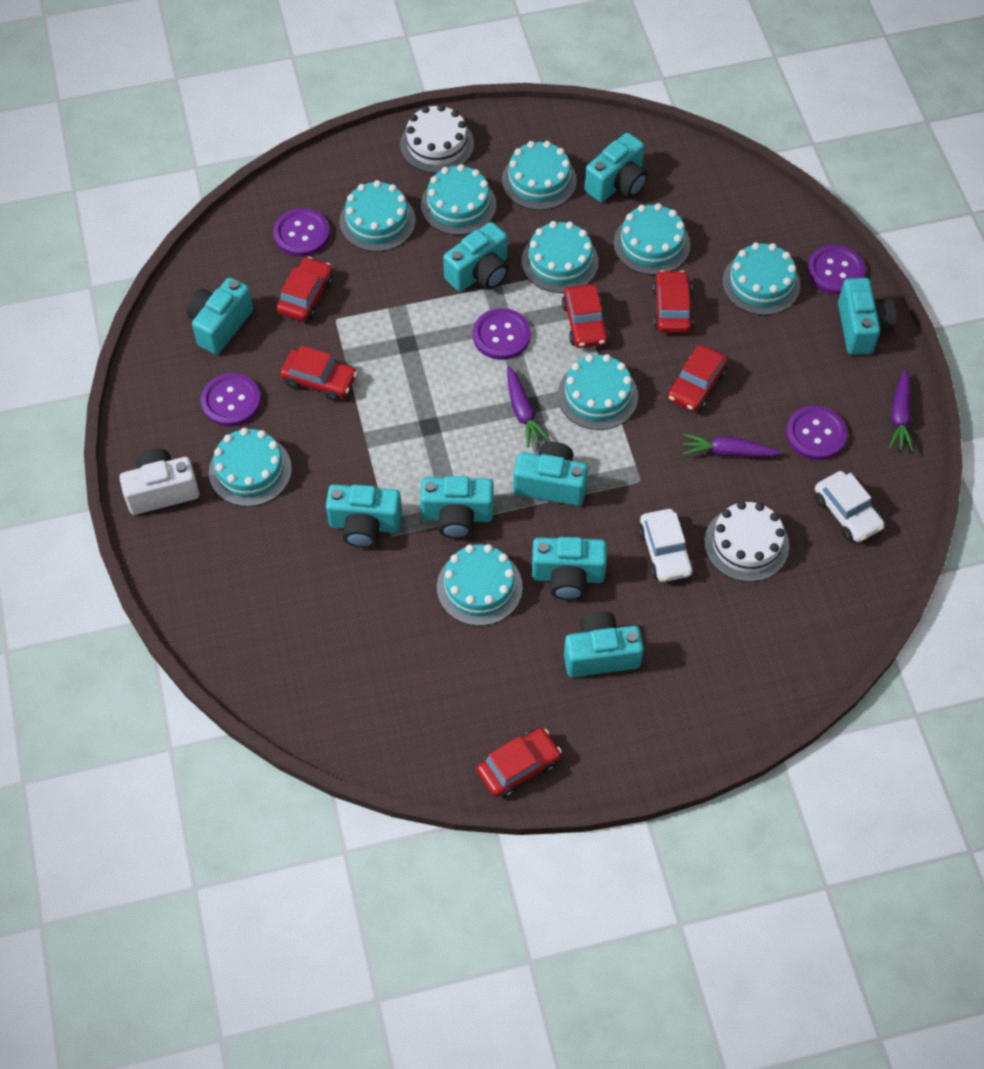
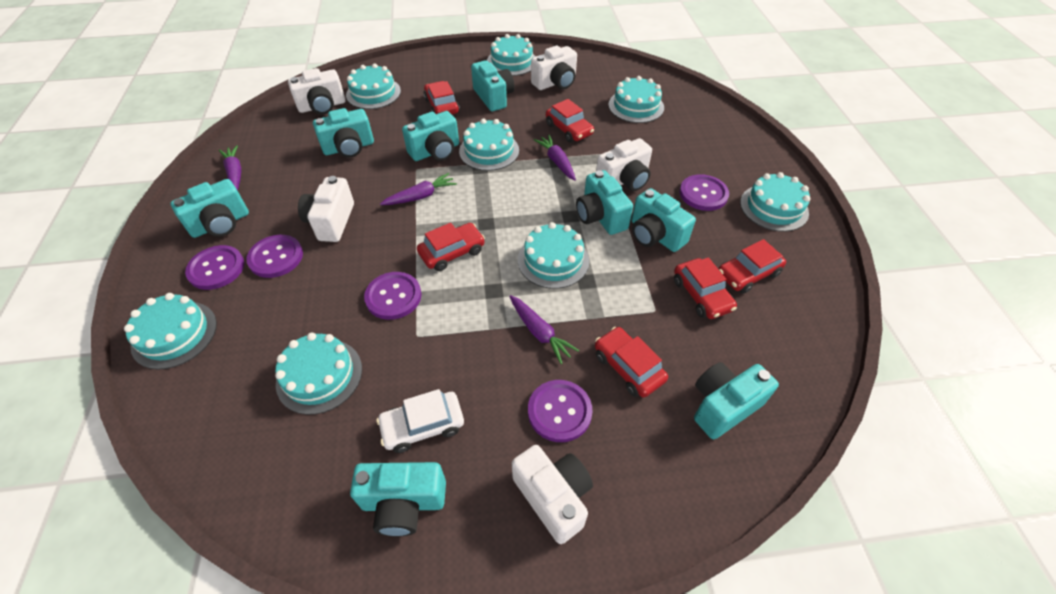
purple carrot: 3 -> 4
turquoise cake: 9 -> 8
turquoise camera: 9 -> 8
white cake: 2 -> 0
white camera: 1 -> 5
white car: 2 -> 1

